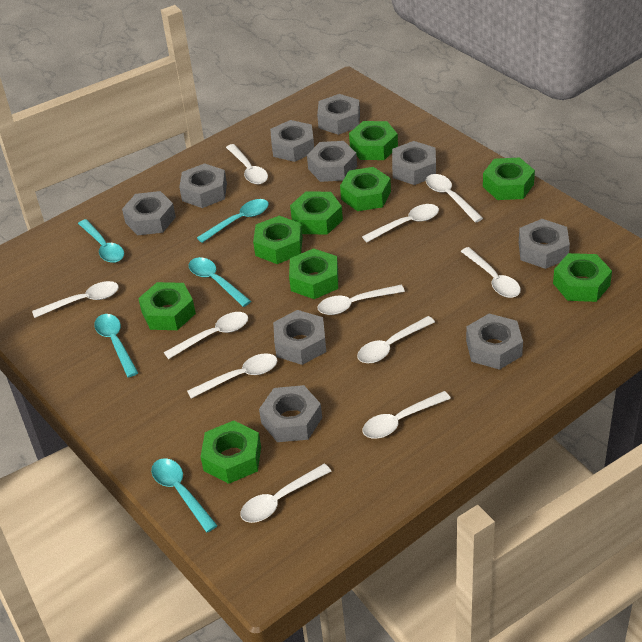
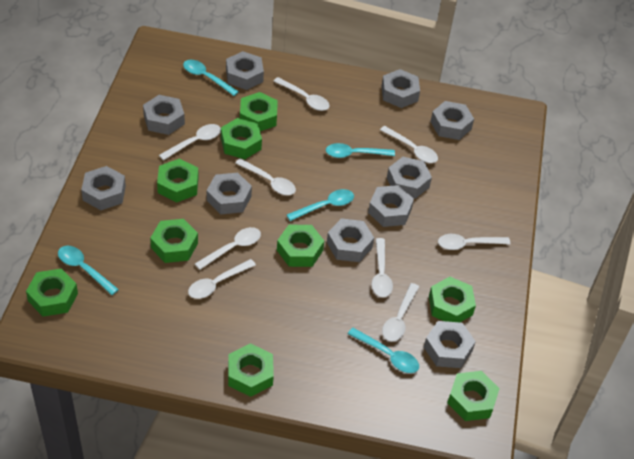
white spoon: 11 -> 9

